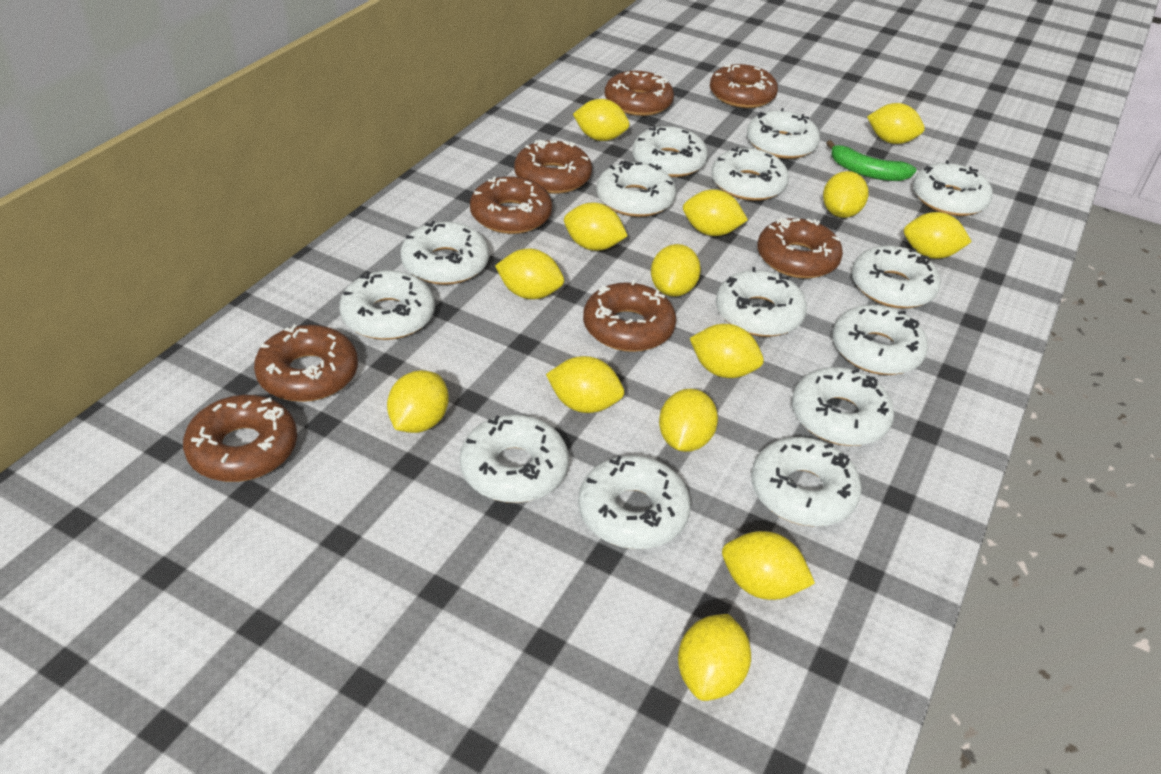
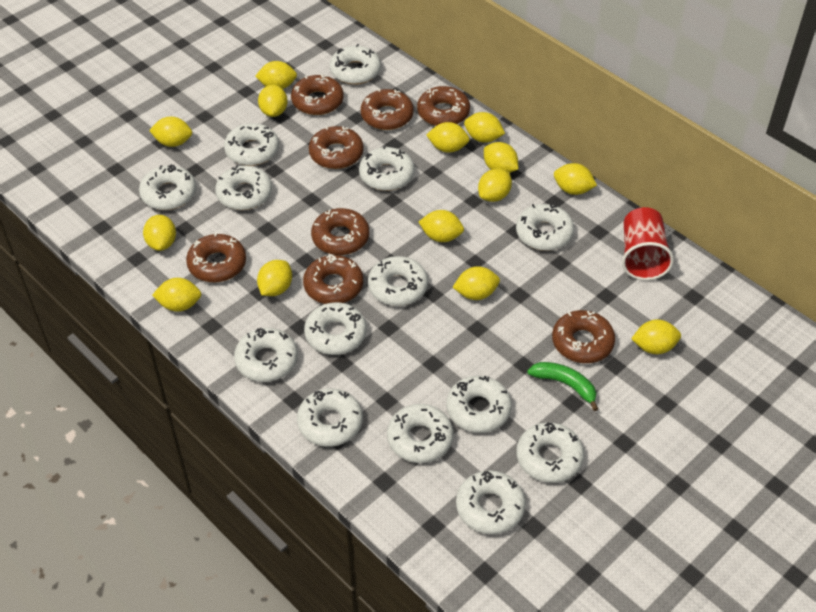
red cup: 0 -> 1

